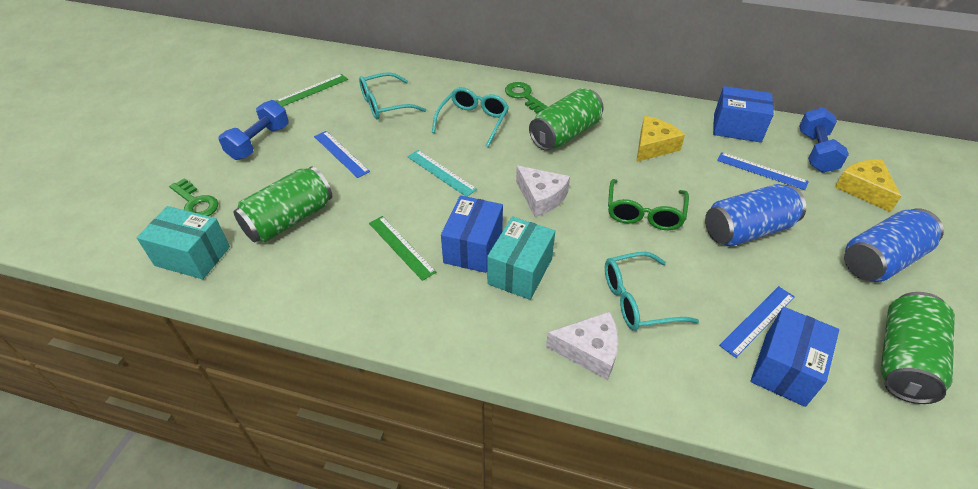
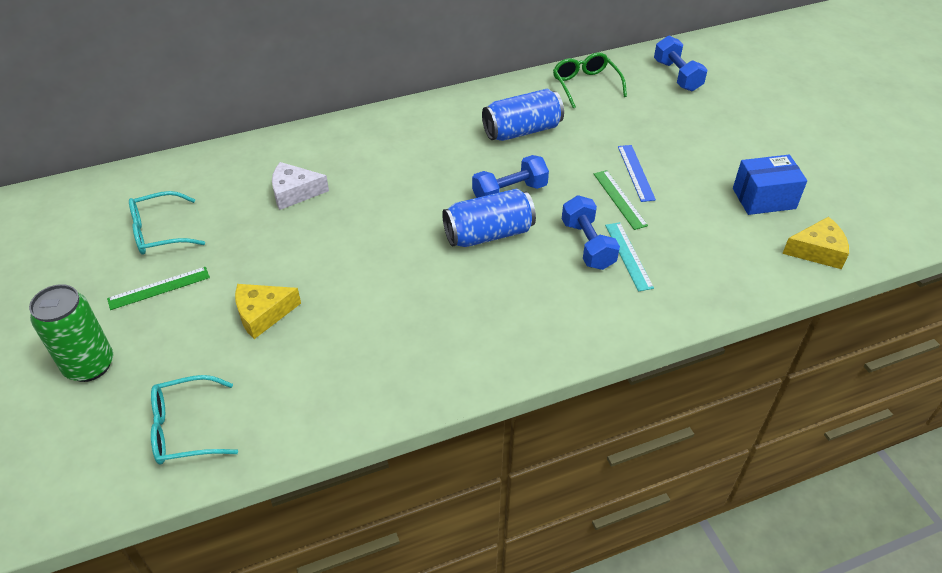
blue box: 3 -> 1
blue dumbbell: 2 -> 3
blue ruler: 3 -> 1
green can: 3 -> 1
green key: 2 -> 0
turquoise box: 2 -> 0
turquoise glasses: 3 -> 2
white cheese: 2 -> 1

